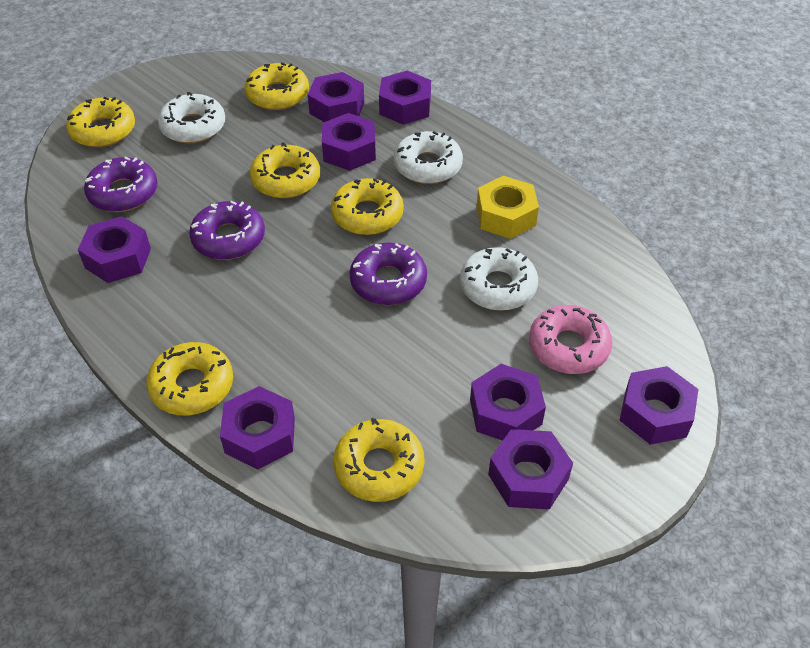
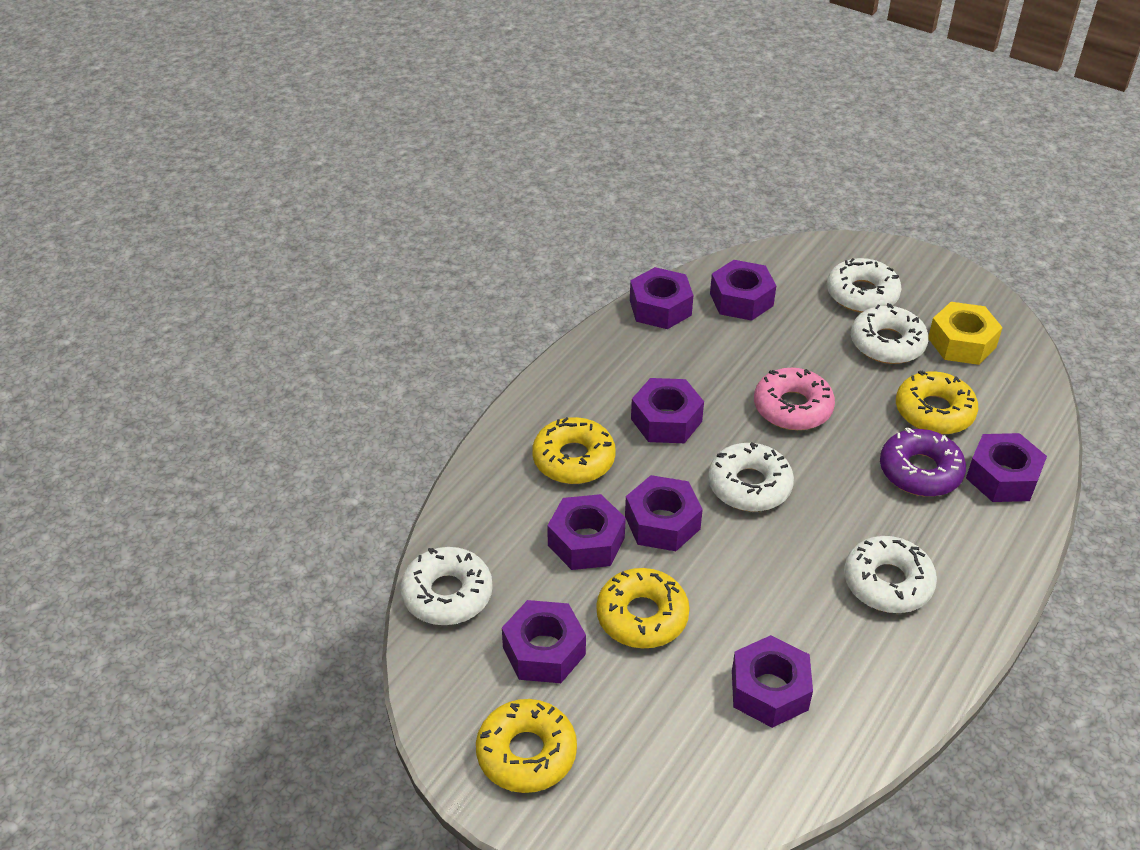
purple donut: 3 -> 1
white donut: 3 -> 5
yellow donut: 6 -> 4

